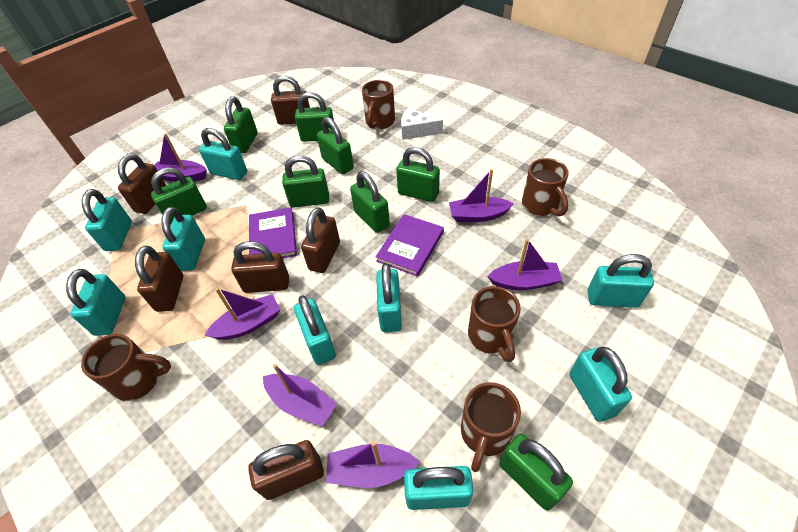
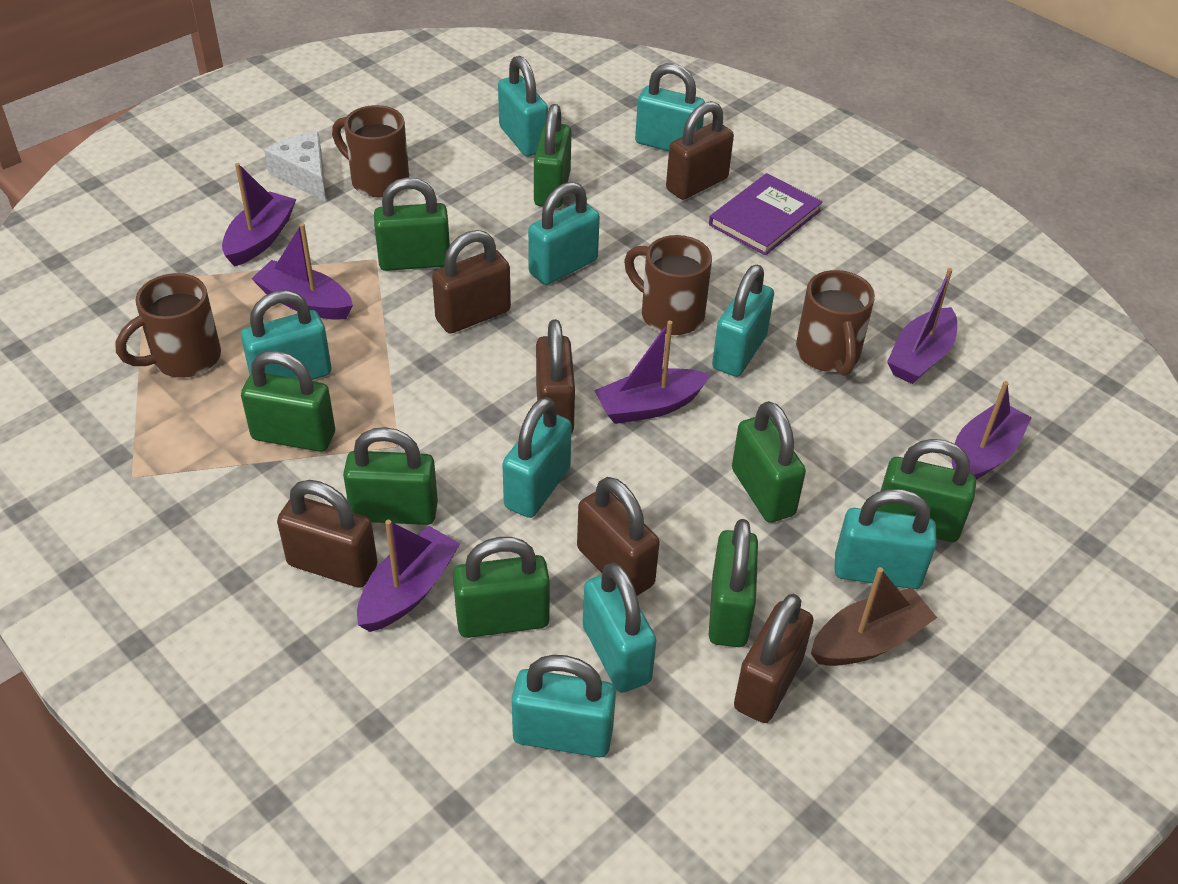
brown boat: 0 -> 1
brown mug: 5 -> 4
purple book: 2 -> 1

